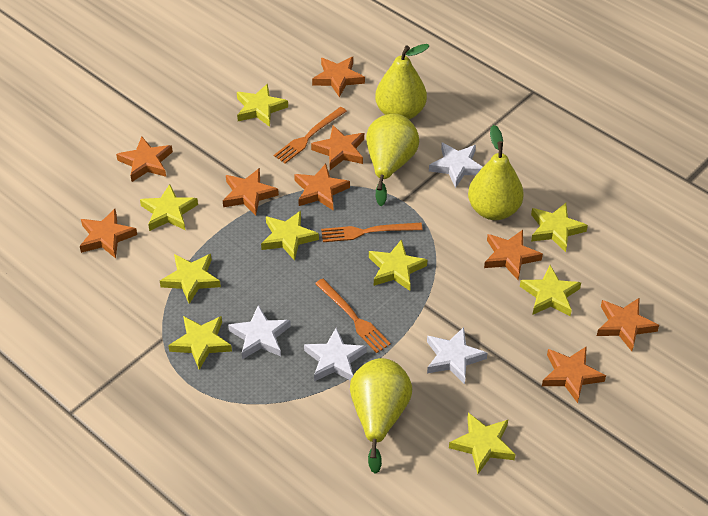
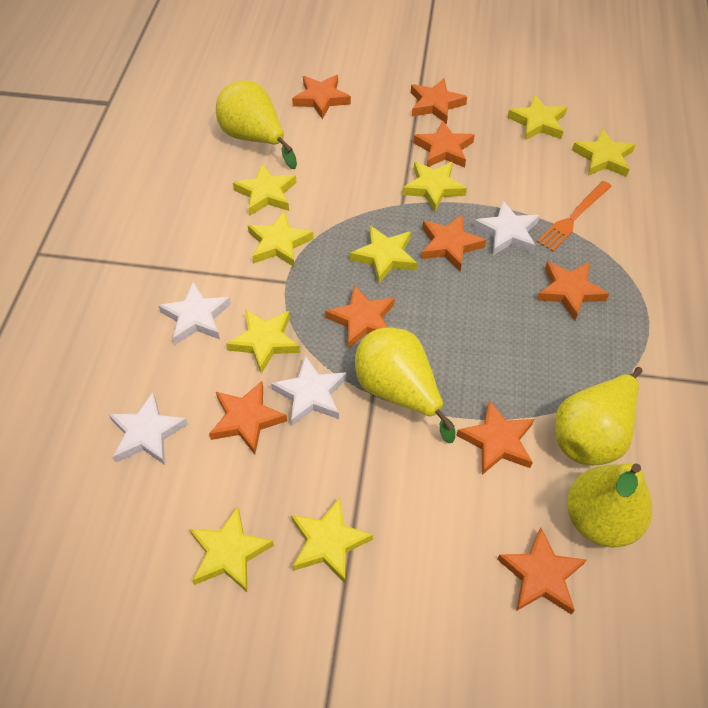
orange fork: 3 -> 1

